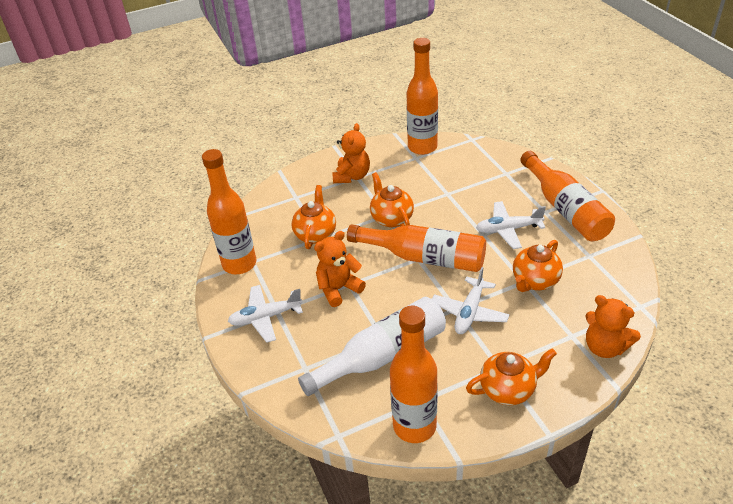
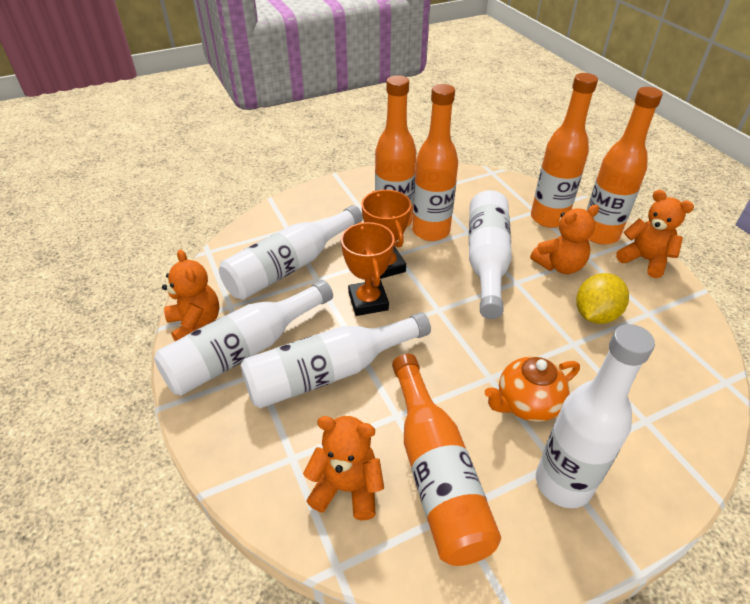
orange teapot: 4 -> 1
orange teddy bear: 3 -> 4
orange trophy: 0 -> 2
white bottle: 1 -> 5
white plane: 3 -> 0
yellow lemon: 0 -> 1

